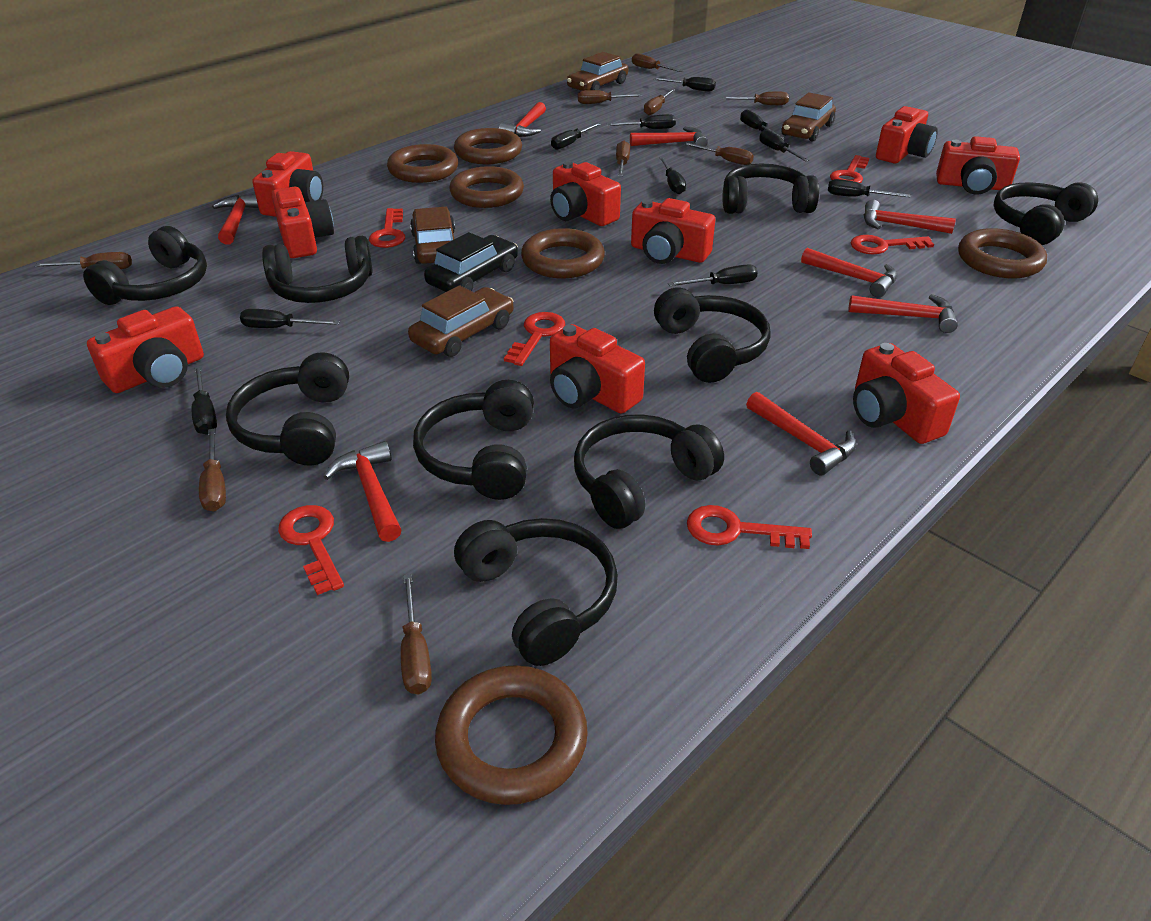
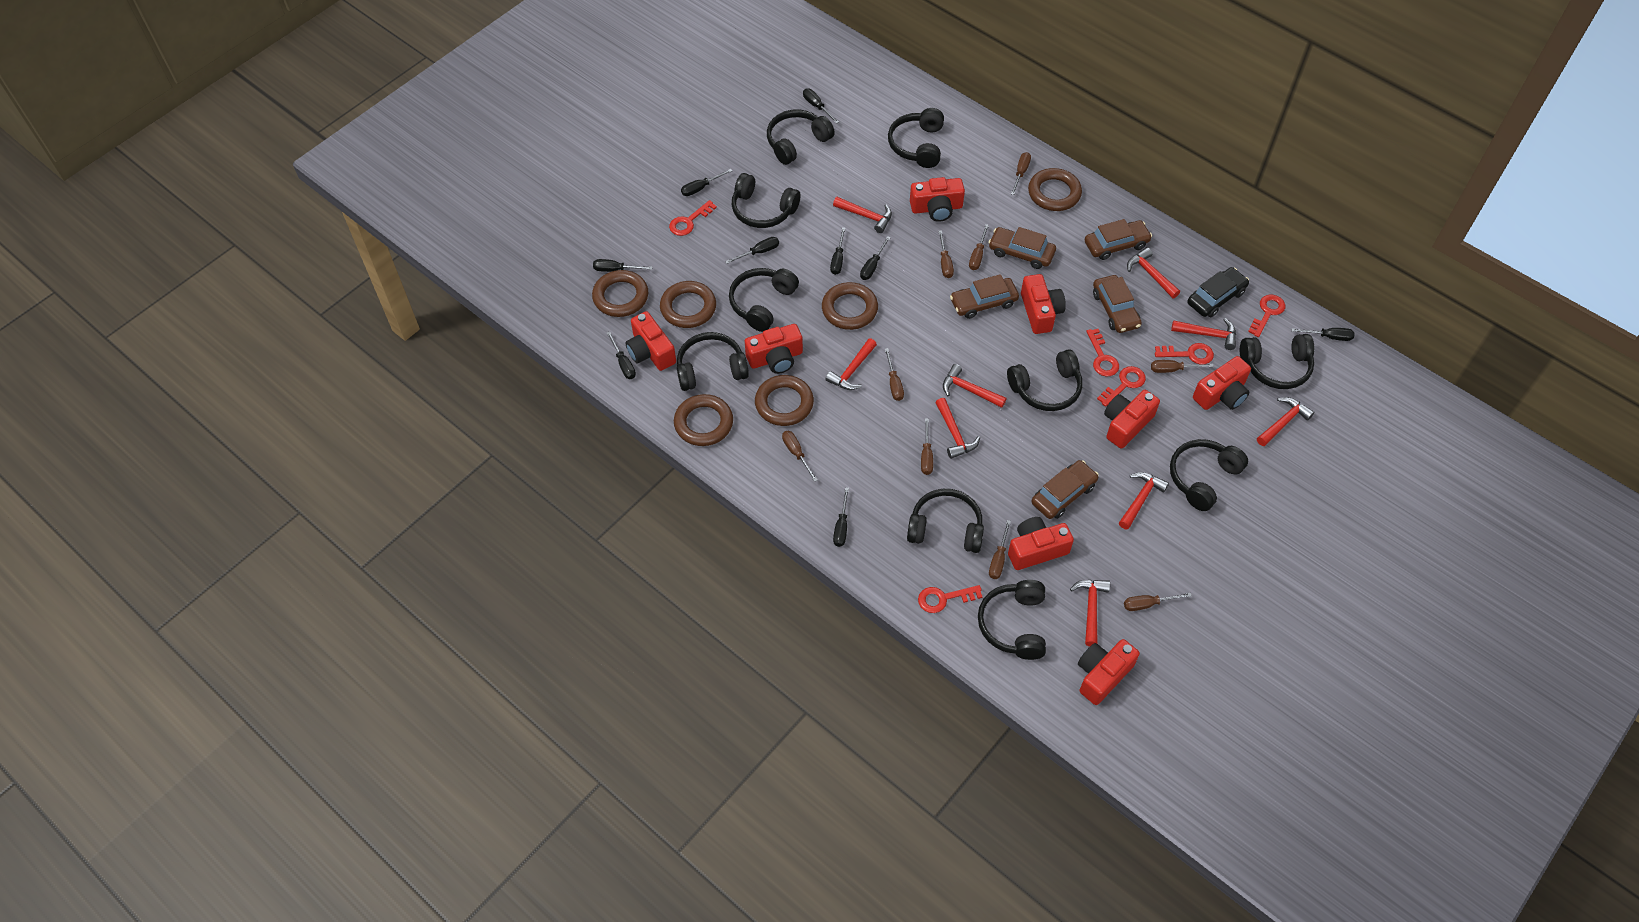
black headphones: 9 -> 10
black screwdriver: 10 -> 9
brown car: 4 -> 5
red camera: 9 -> 8
red hammer: 8 -> 9

